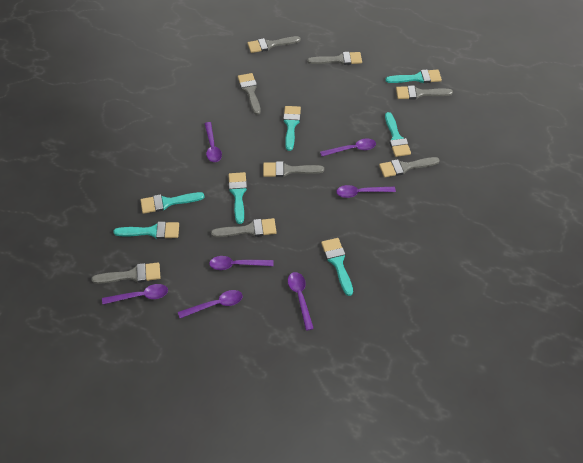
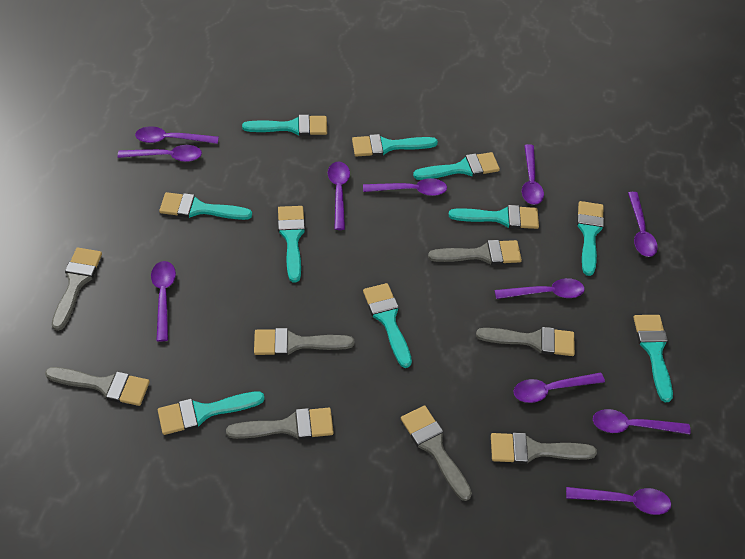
purple spoon: 7 -> 11
turquoise brush: 7 -> 10

